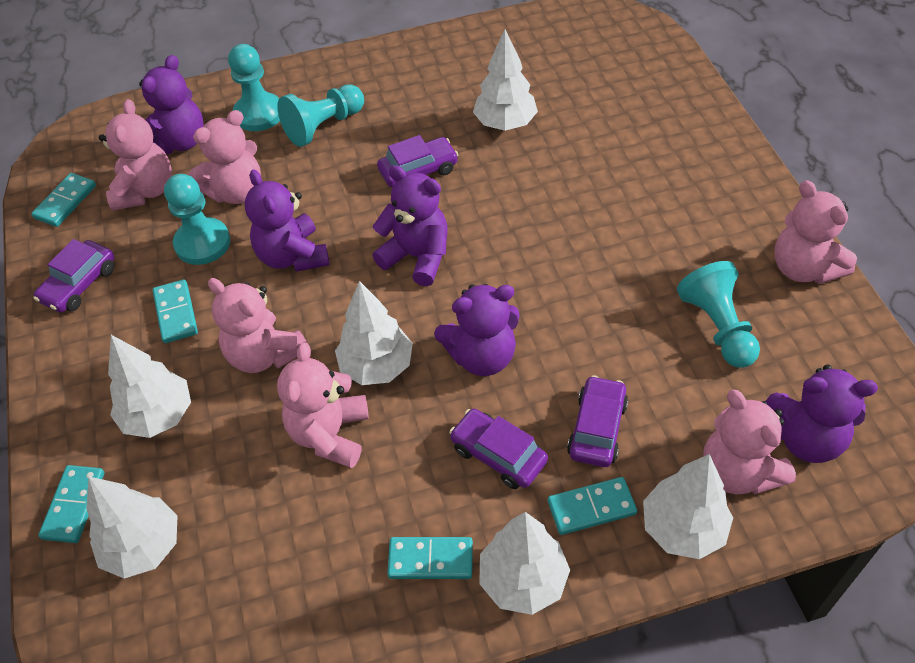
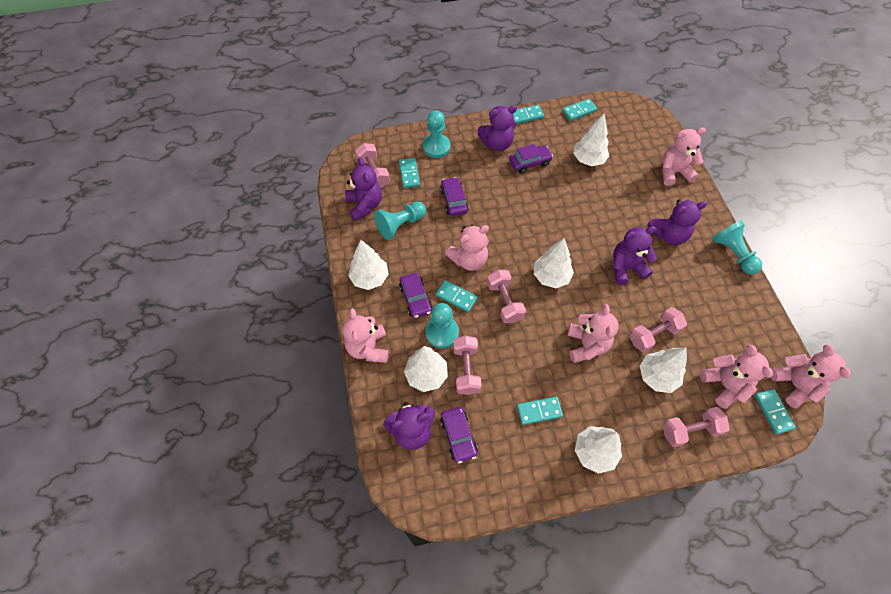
pink dumbbell: 0 -> 5
turquoise domino: 5 -> 6

